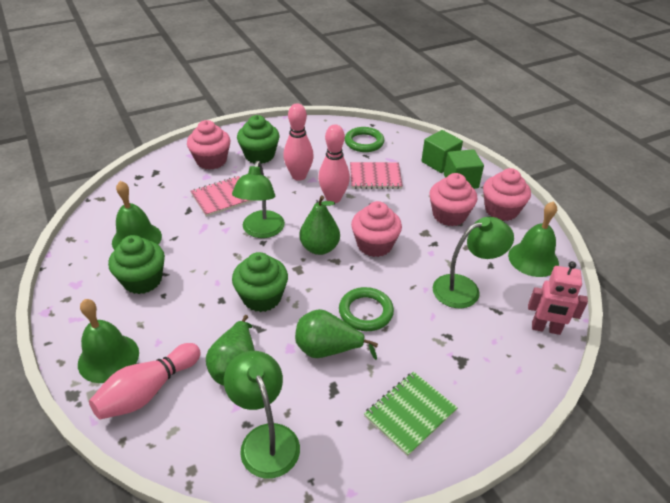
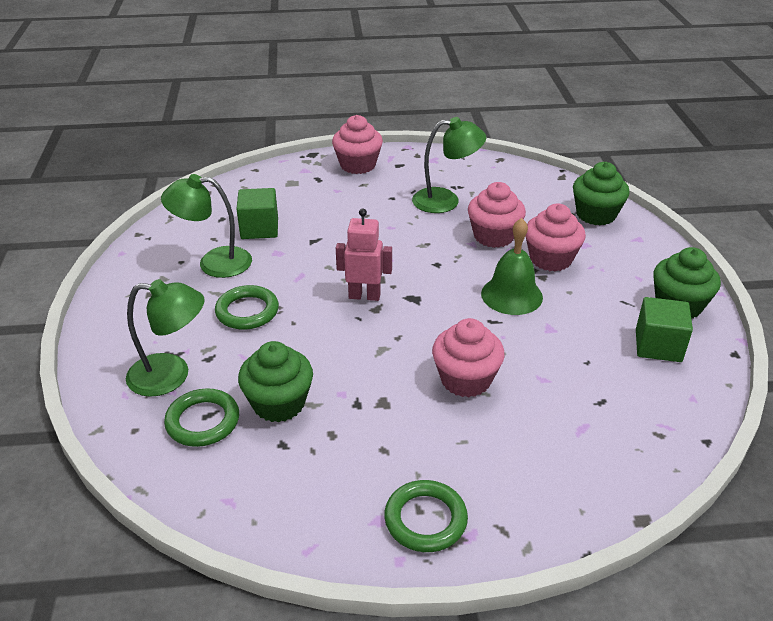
green bell: 3 -> 1
green notebook: 1 -> 0
green pear: 3 -> 0
green ring: 2 -> 3
pink bowling pin: 3 -> 0
pink notebook: 2 -> 0

